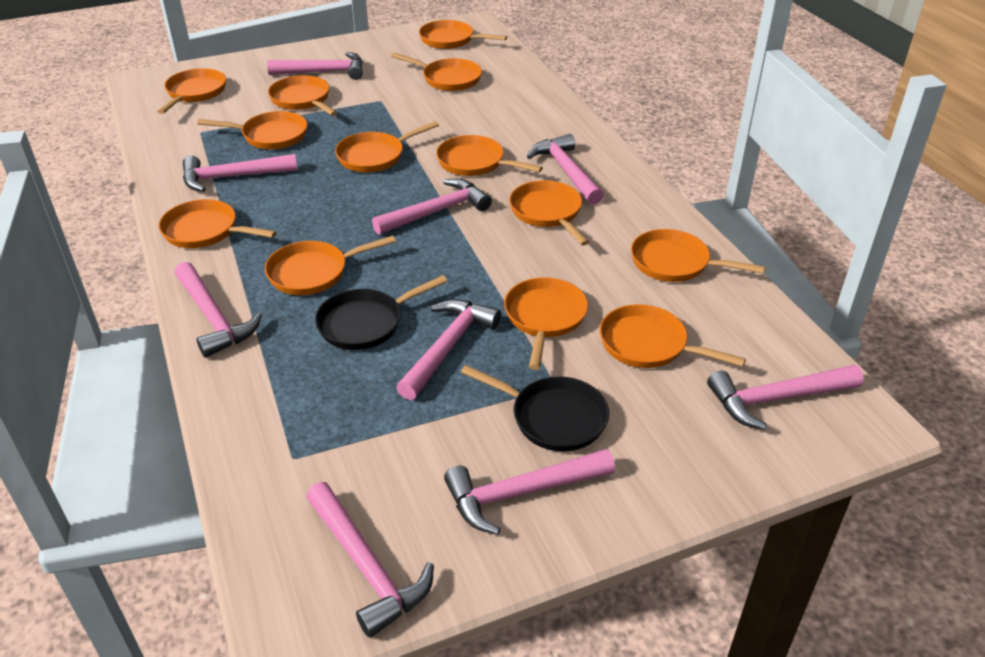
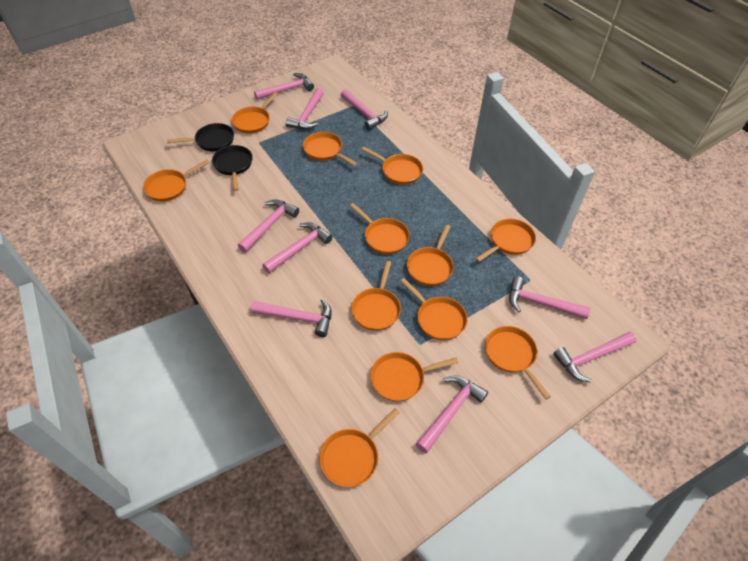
orange pan: 13 -> 12

